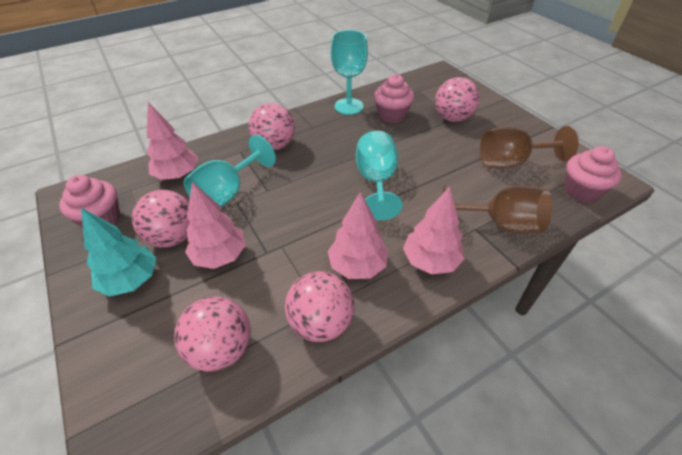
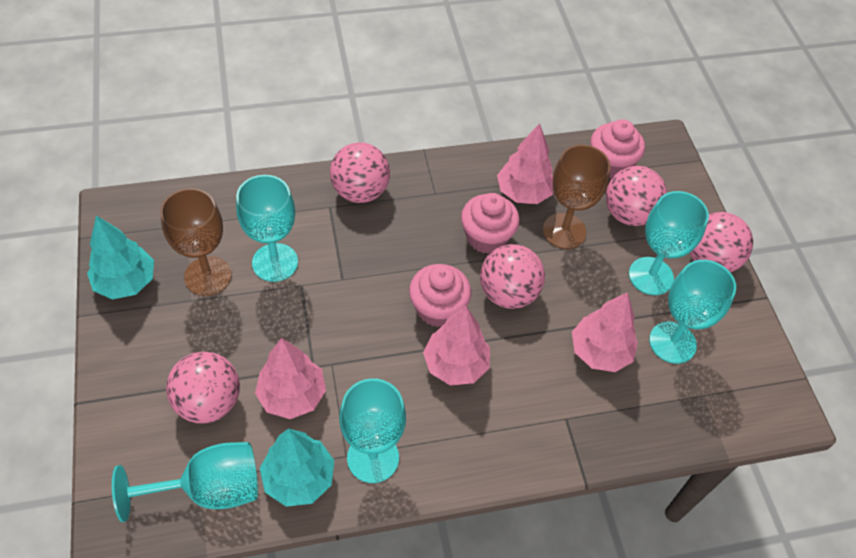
turquoise goblet: 3 -> 5
turquoise tree: 1 -> 2

